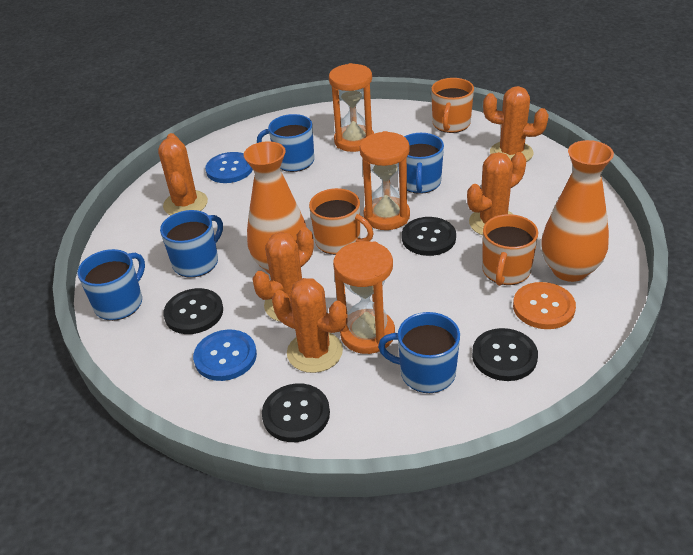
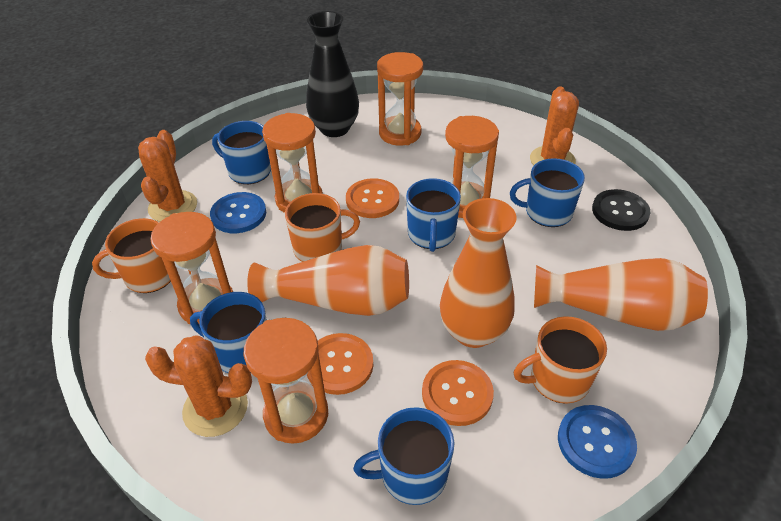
black button: 4 -> 1
black vase: 0 -> 1
orange button: 1 -> 3
orange cactus: 5 -> 3
orange hourglass: 3 -> 5
orange vase: 2 -> 3

